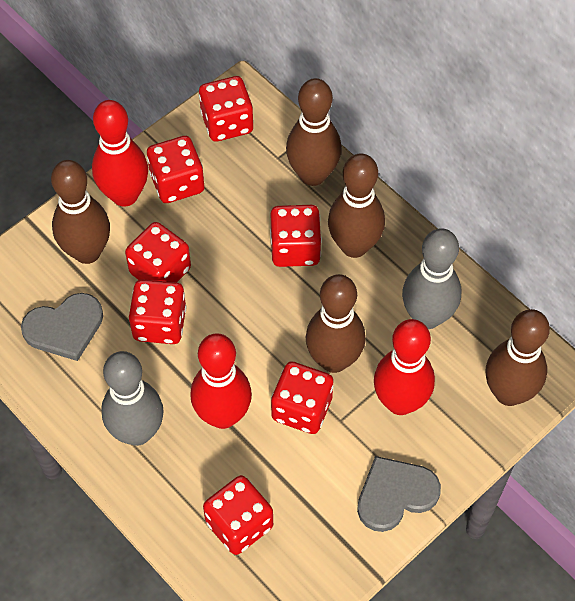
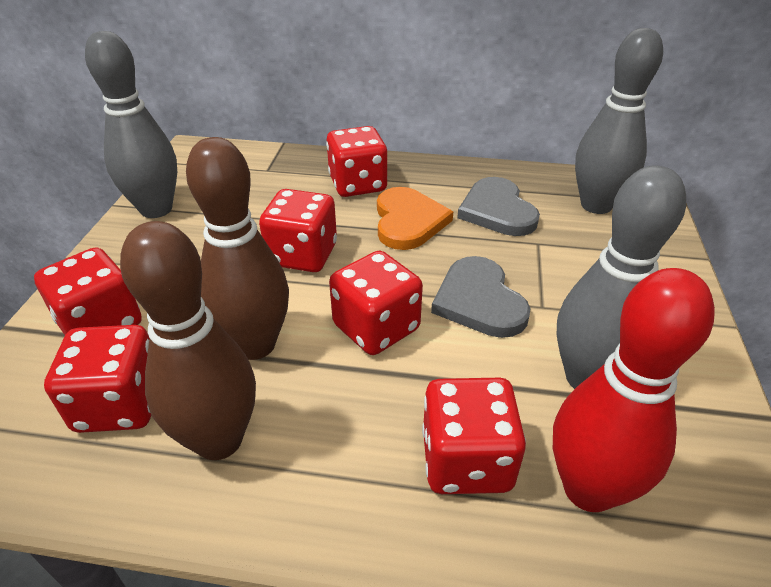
brown bowling pin: 5 -> 2
grey bowling pin: 2 -> 3
orange heart: 0 -> 1
red bowling pin: 3 -> 1
red dice: 7 -> 6

